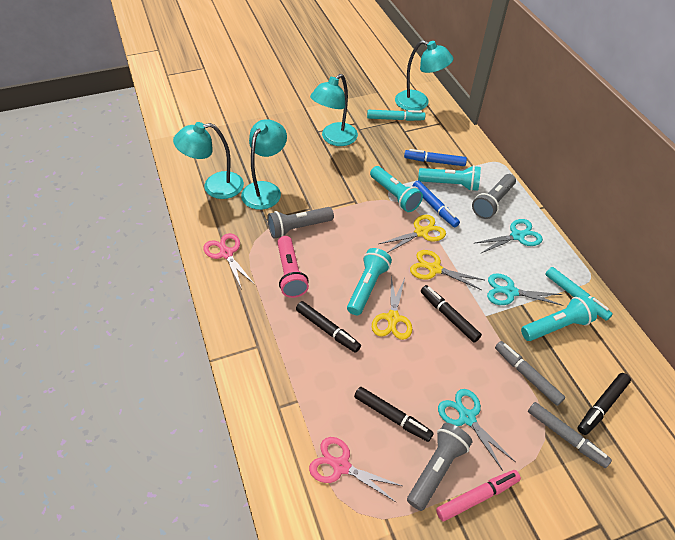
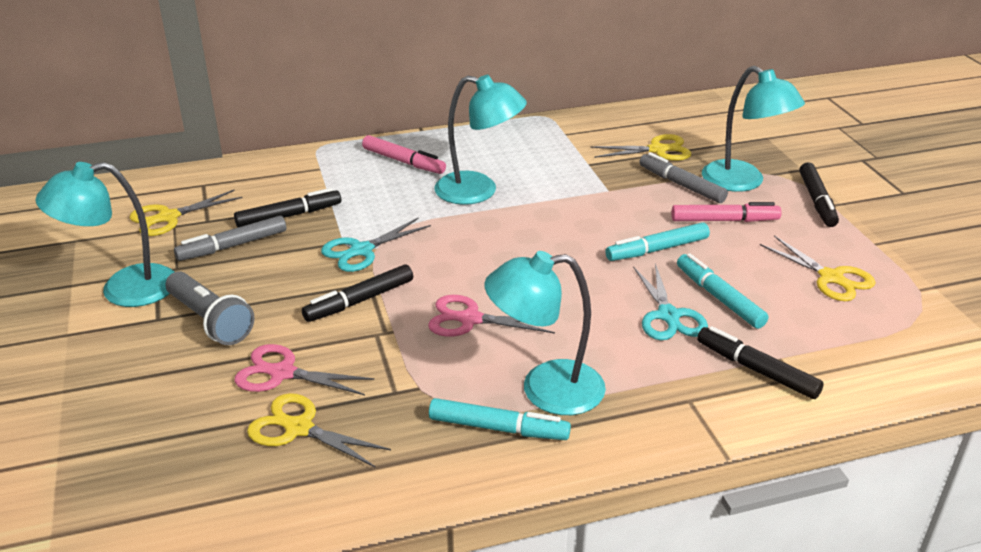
blue marker: 2 -> 0
grey flashlight: 3 -> 1
pink flashlight: 1 -> 0
pink marker: 1 -> 2
turquoise flashlight: 4 -> 0
turquoise marker: 2 -> 3
turquoise scissors: 3 -> 2
yellow scissors: 3 -> 4

